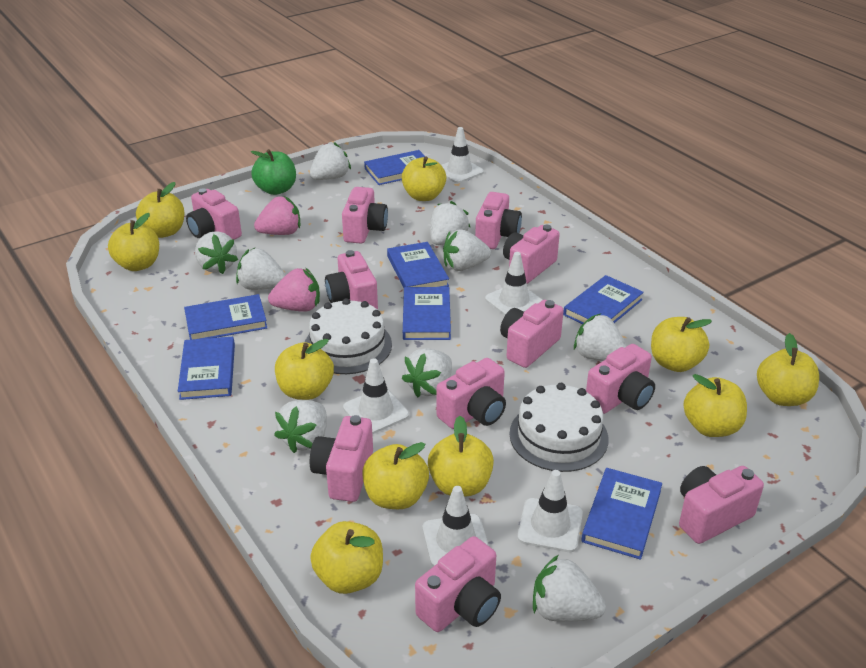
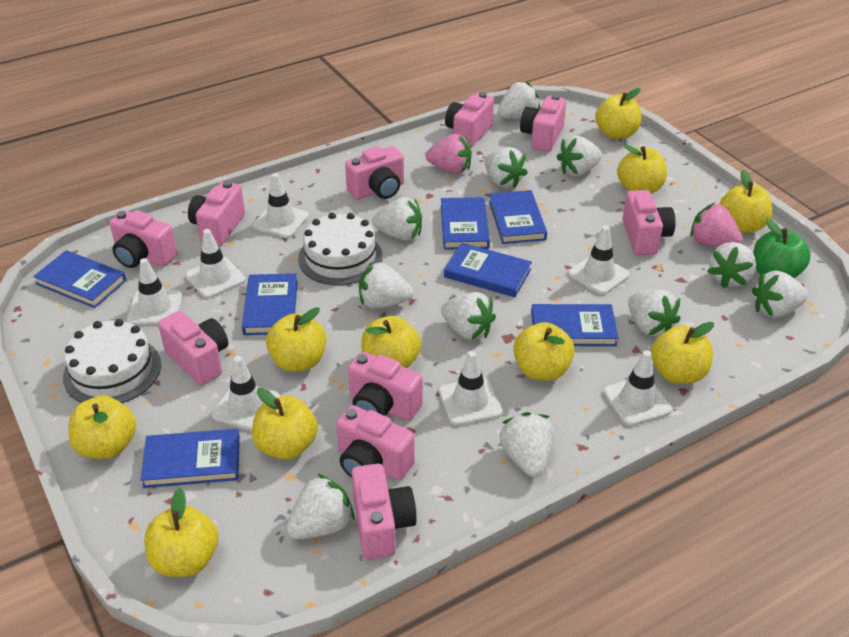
pink camera: 11 -> 10
white strawberry: 9 -> 11
white traffic cone: 5 -> 7

